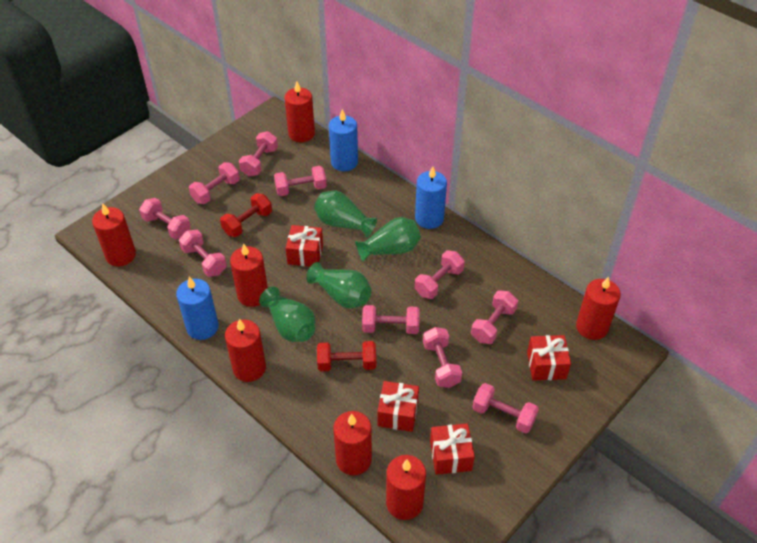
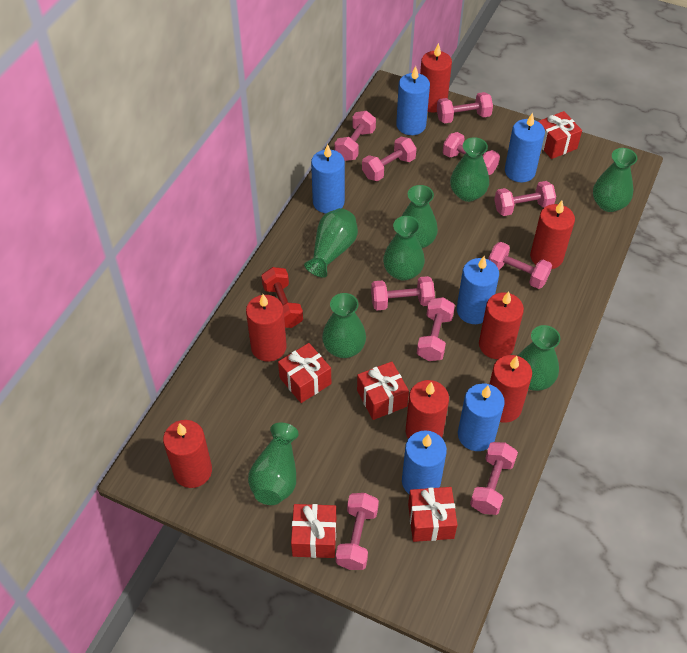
blue candle: 3 -> 6
green vase: 4 -> 8
red dumbbell: 2 -> 1
red gift: 4 -> 5

